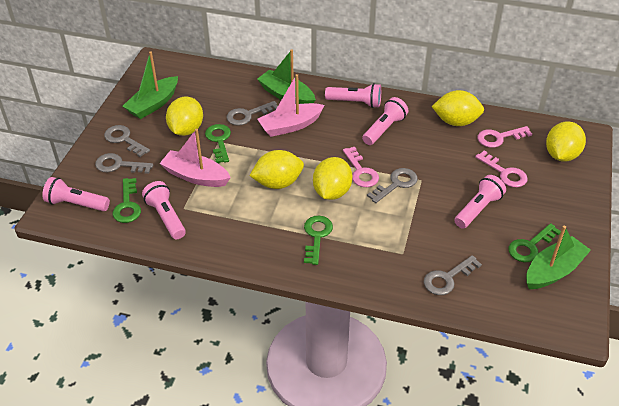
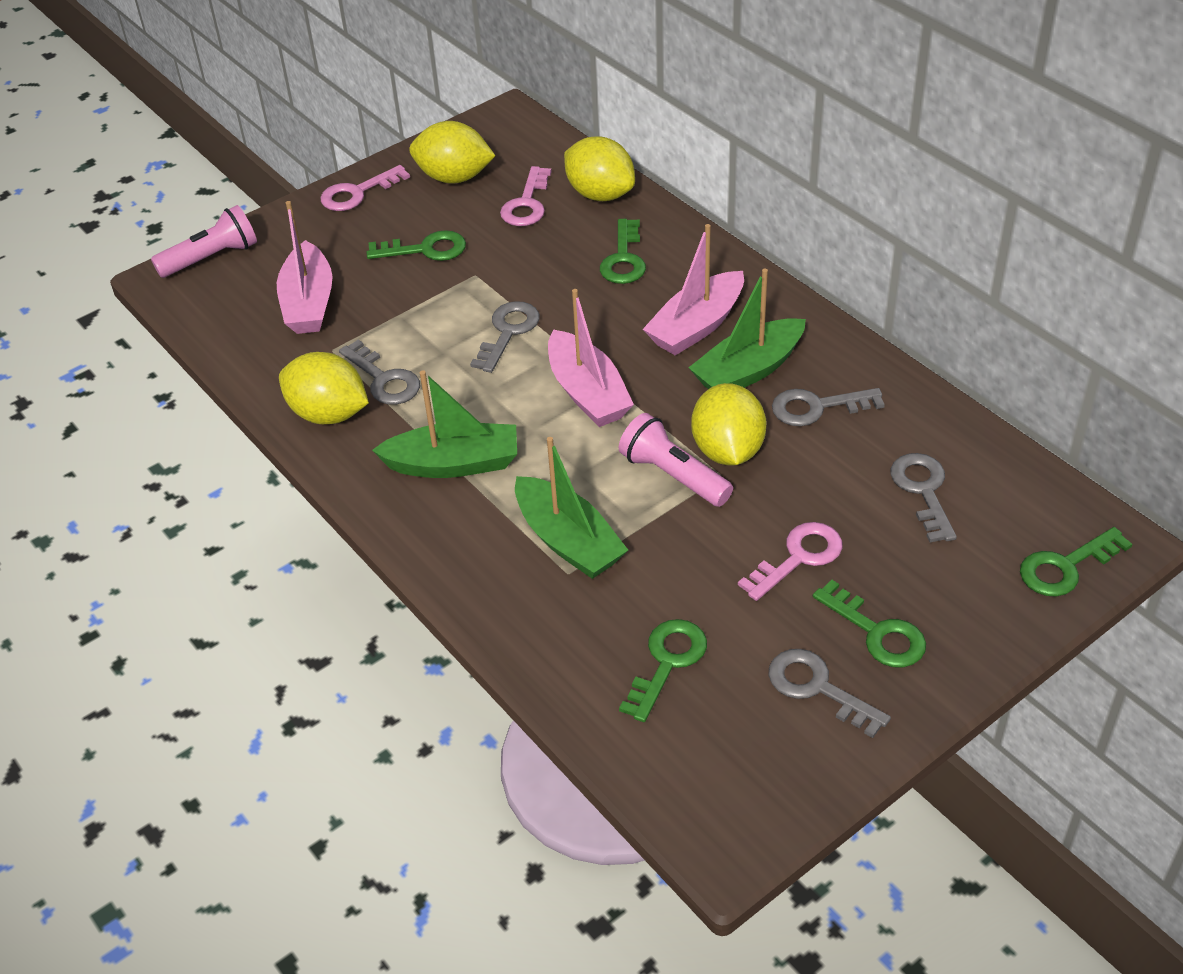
green key: 4 -> 5
pink boat: 2 -> 3
pink flashlight: 5 -> 2
yellow lemon: 5 -> 4

